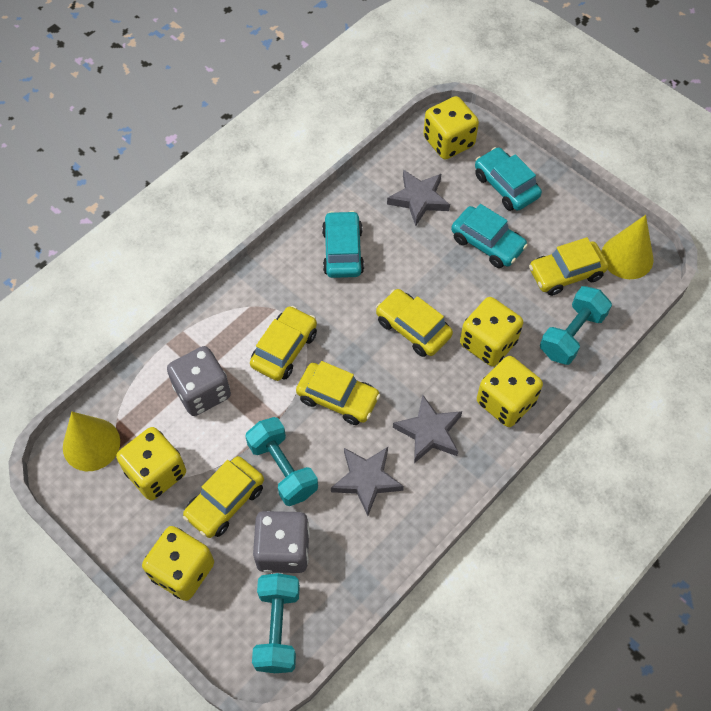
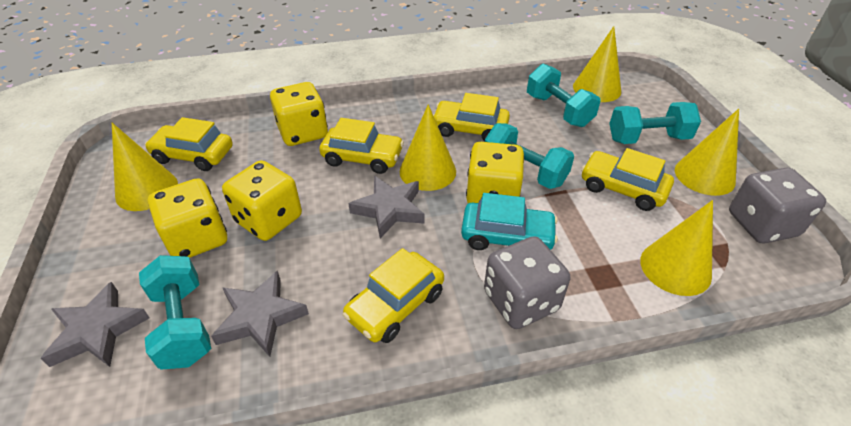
turquoise car: 3 -> 1
turquoise dumbbell: 3 -> 4
yellow cone: 2 -> 5
yellow dice: 5 -> 4

